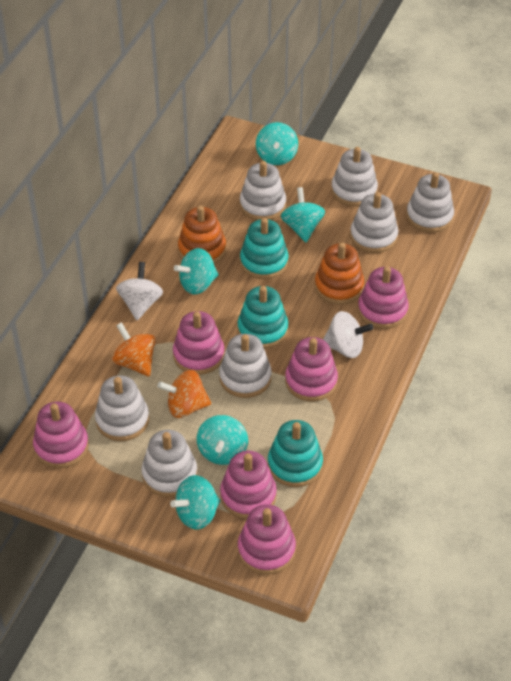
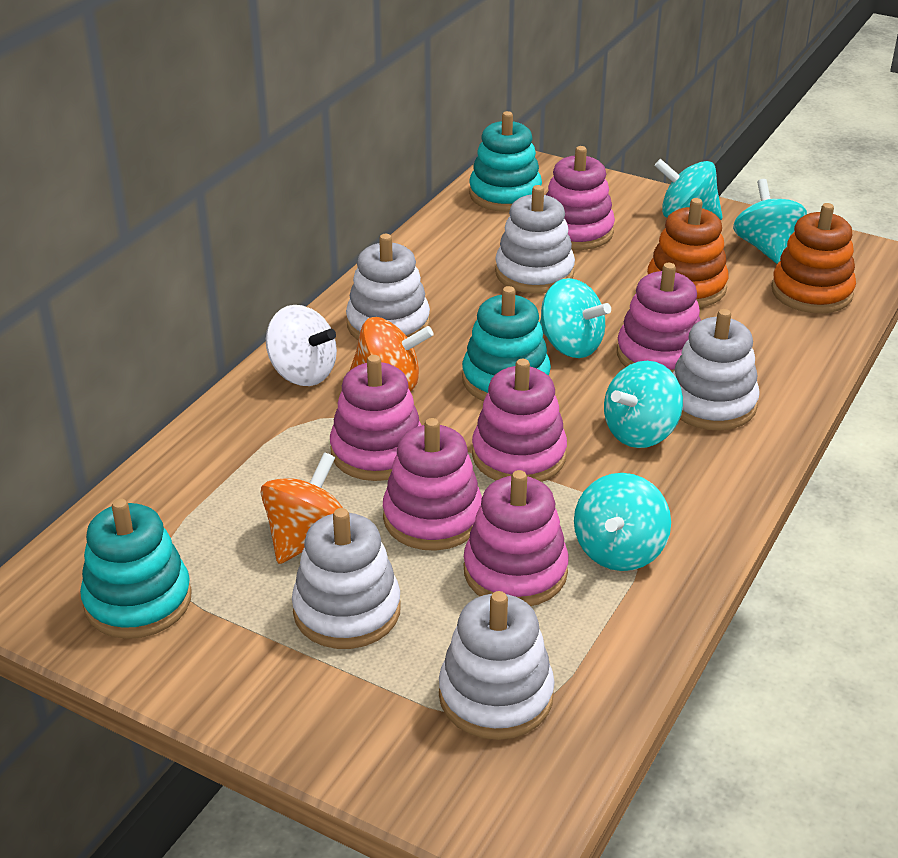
white spinning top: 2 -> 1
white stacking toy: 7 -> 5

